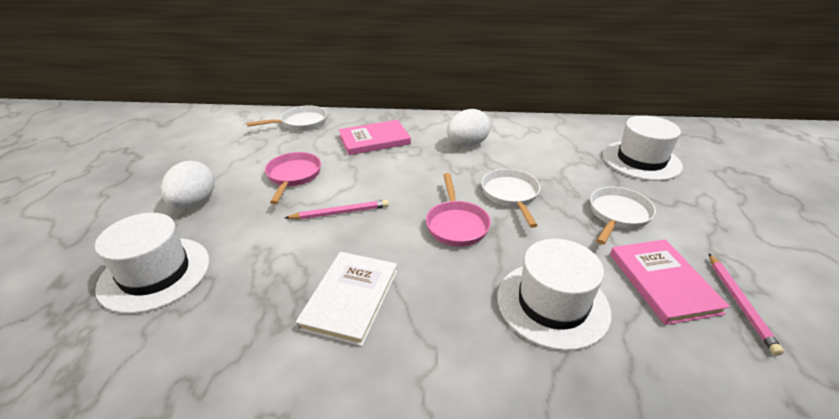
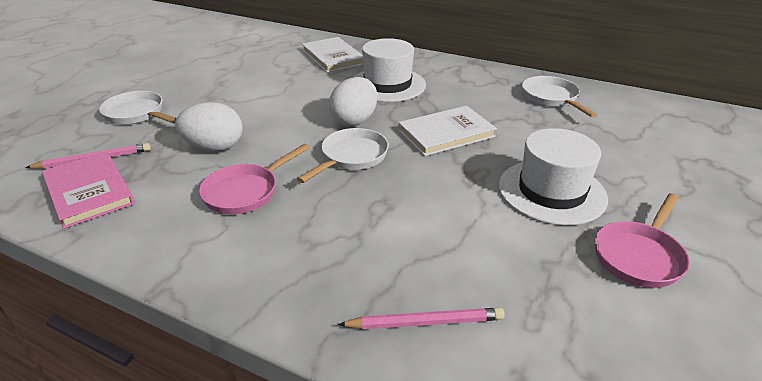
pink book: 2 -> 1
white book: 1 -> 2
white hat: 3 -> 2

